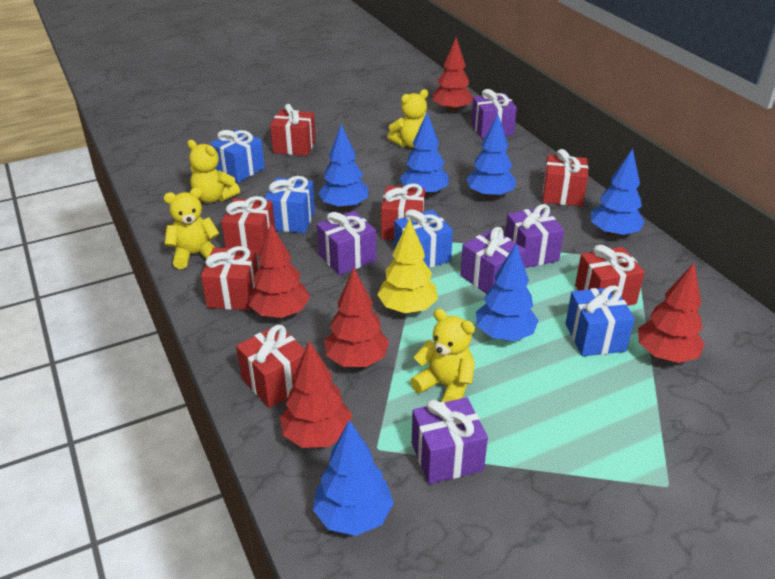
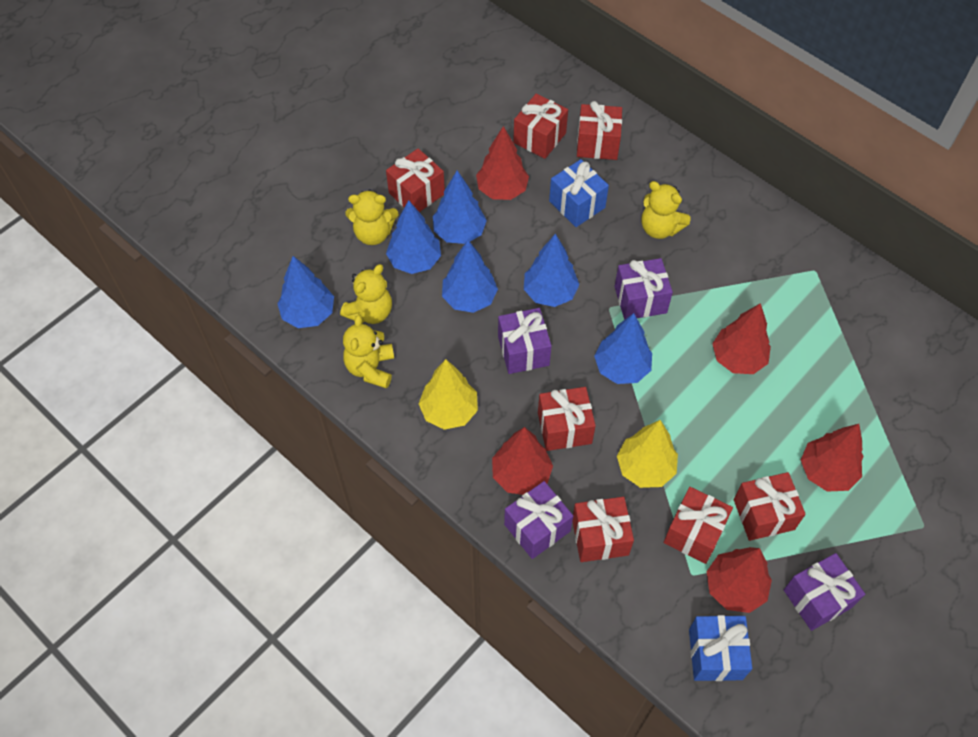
blue gift: 4 -> 2
purple gift: 5 -> 4
yellow tree: 1 -> 2

